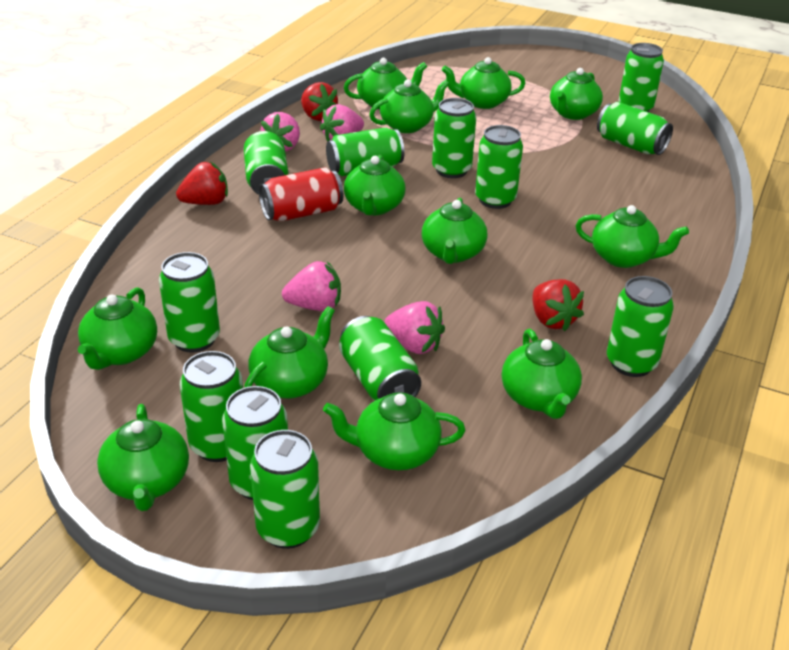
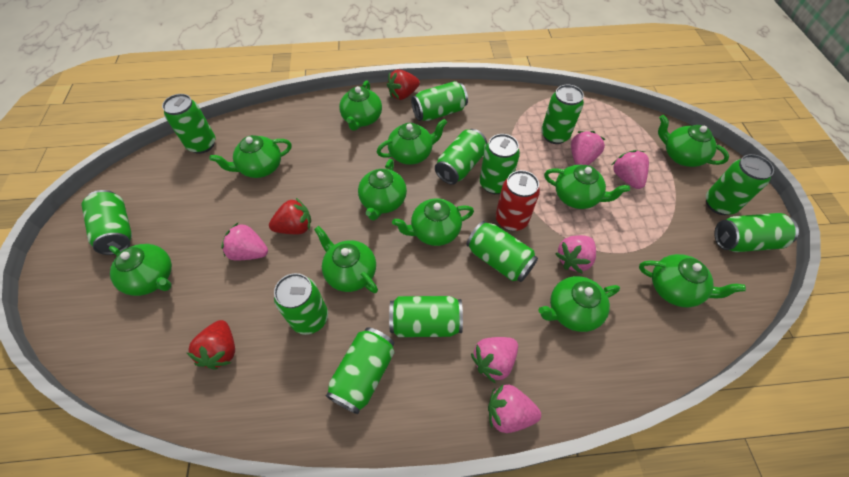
green teapot: 12 -> 11
pink strawberry: 4 -> 6

